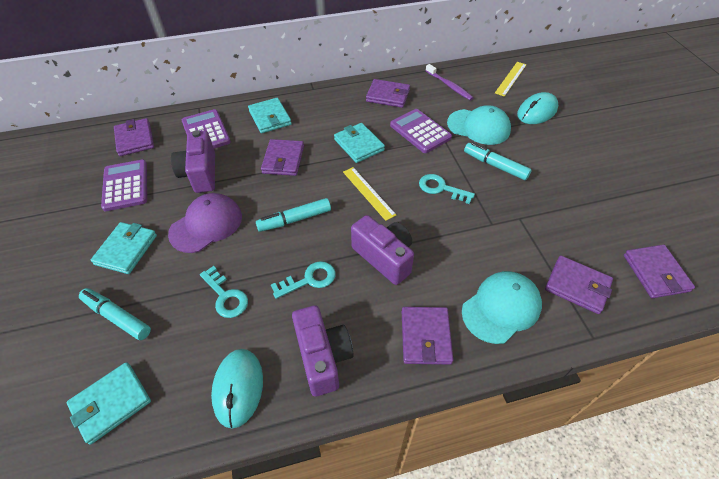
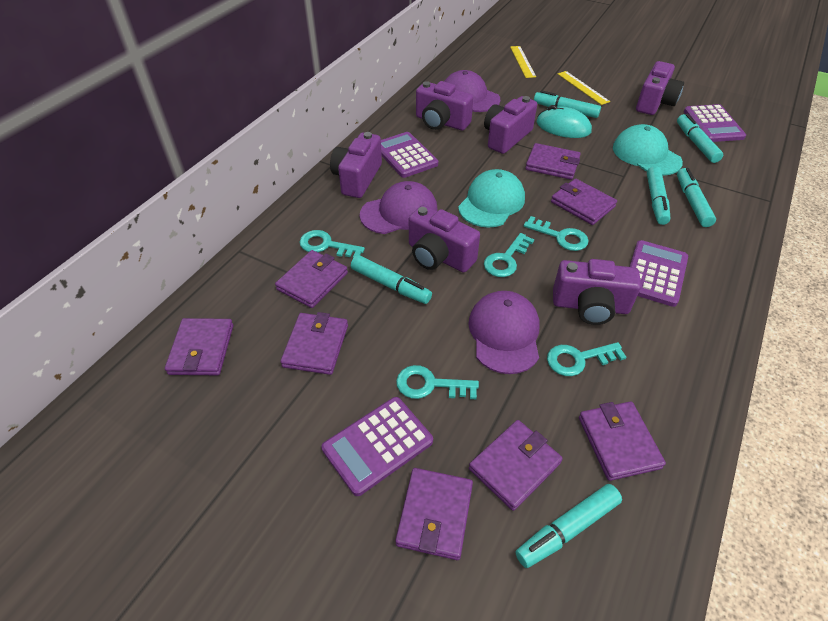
purple calculator: 3 -> 4
purple camera: 3 -> 6
purple cap: 1 -> 3
purple toothbrush: 1 -> 0
purple wallet: 6 -> 8
turquoise key: 3 -> 5
turquoise marker: 3 -> 6
turquoise mouse: 2 -> 1
turquoise wallet: 4 -> 0

